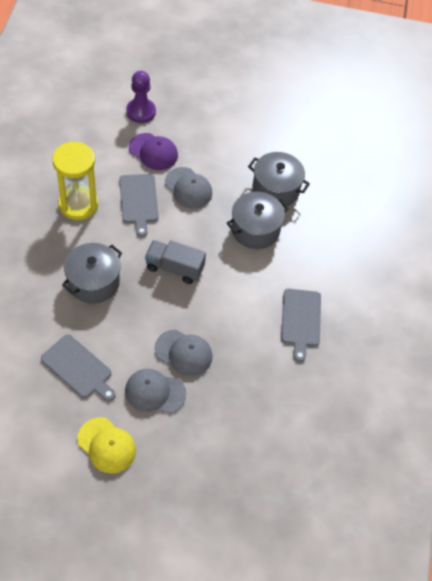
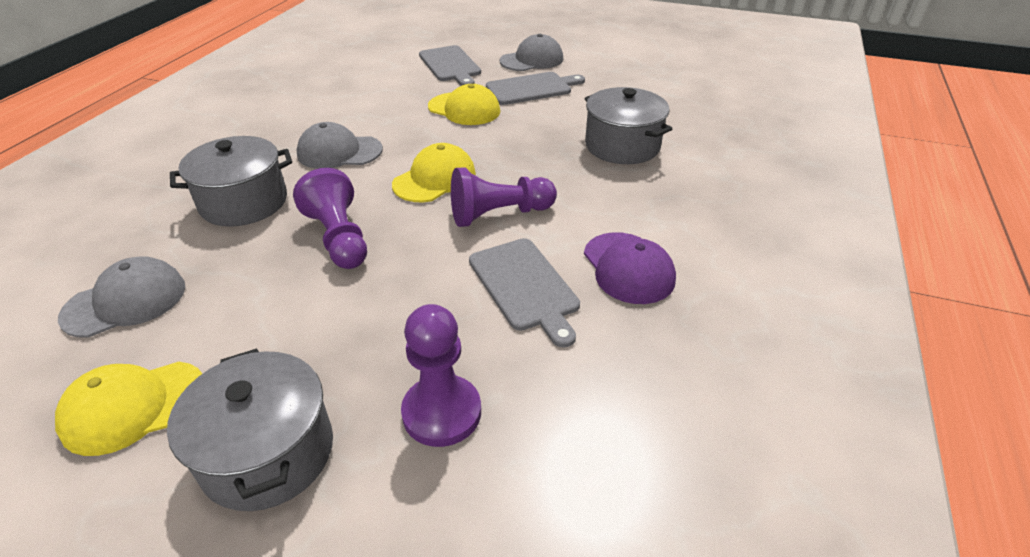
grey truck: 1 -> 0
purple pawn: 1 -> 3
yellow cap: 1 -> 3
yellow hourglass: 1 -> 0

